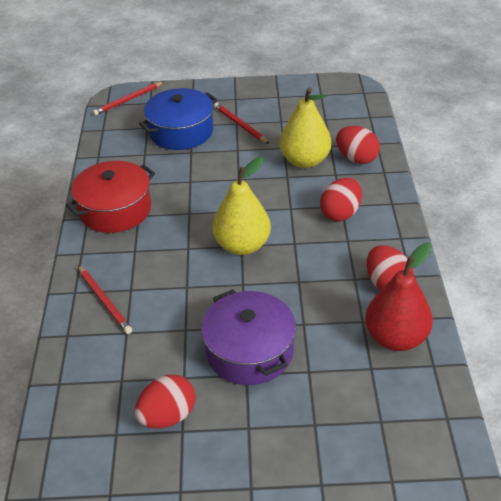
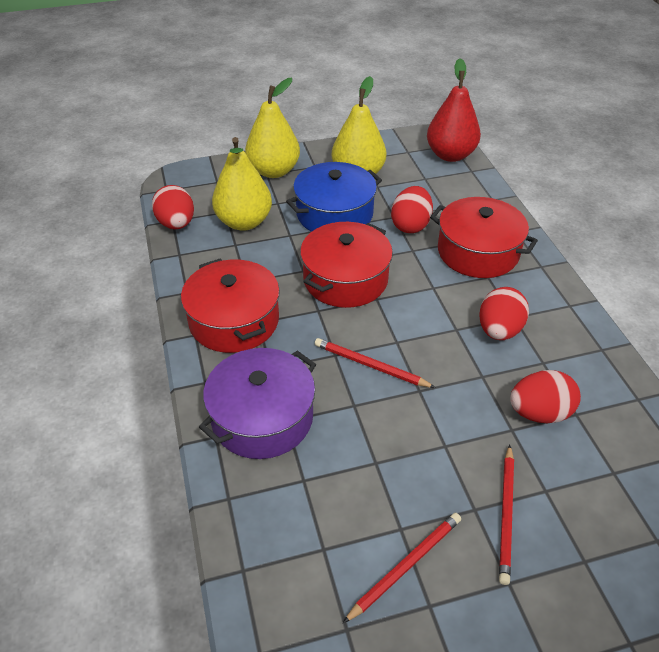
red pot: 1 -> 3
yellow pear: 2 -> 3

